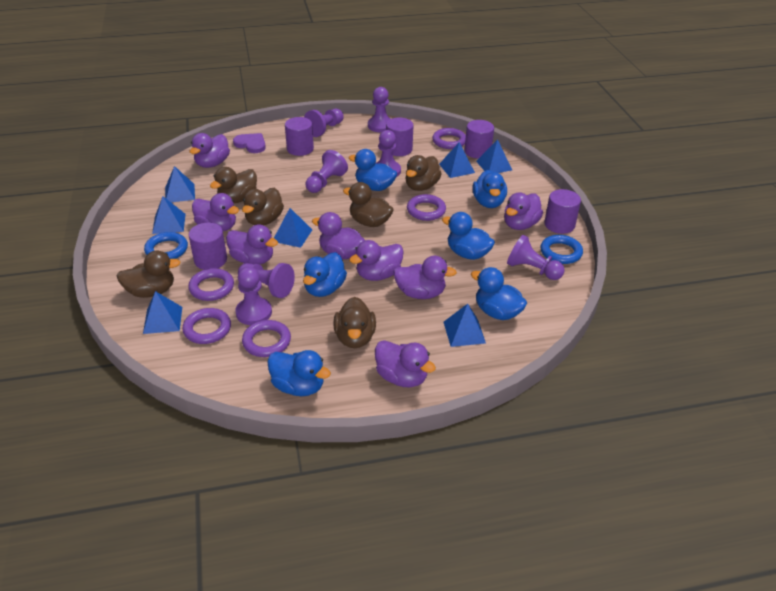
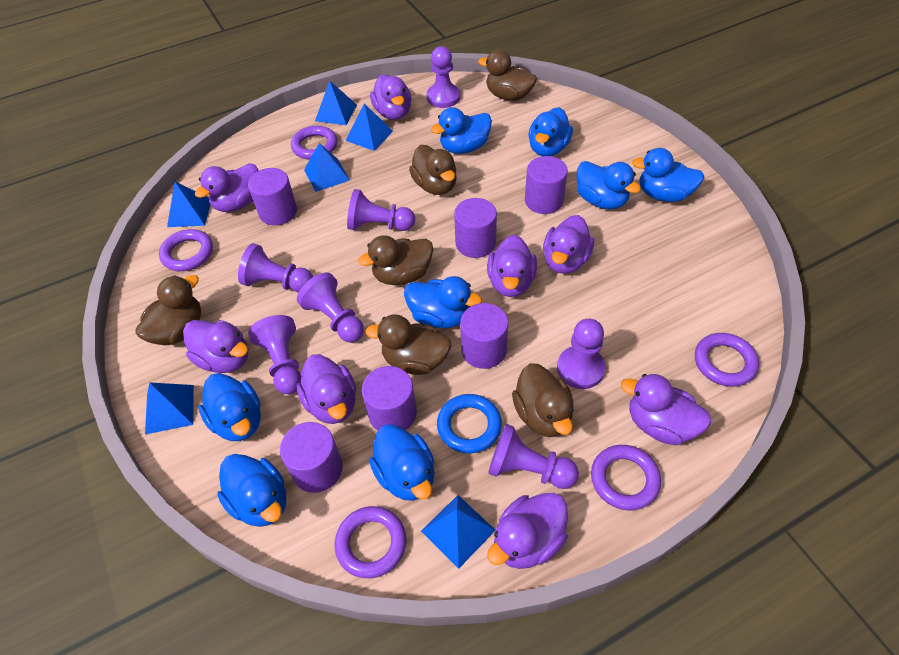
blue duck: 6 -> 8
blue pyramid: 7 -> 6
blue ring: 2 -> 1
purple cylinder: 5 -> 6
purple heart: 1 -> 0

